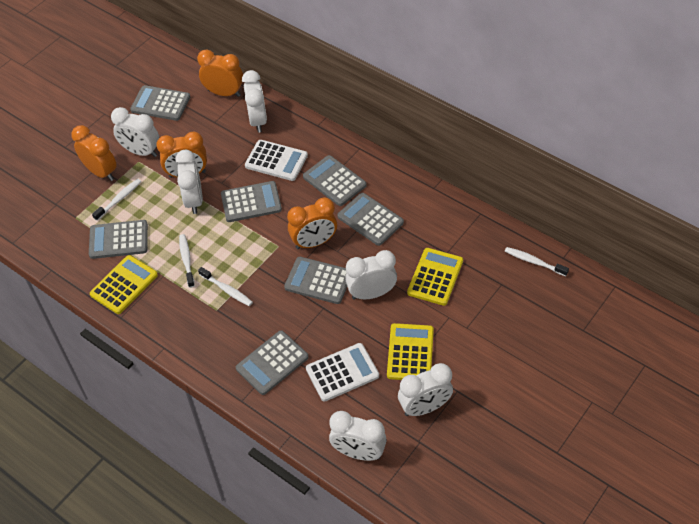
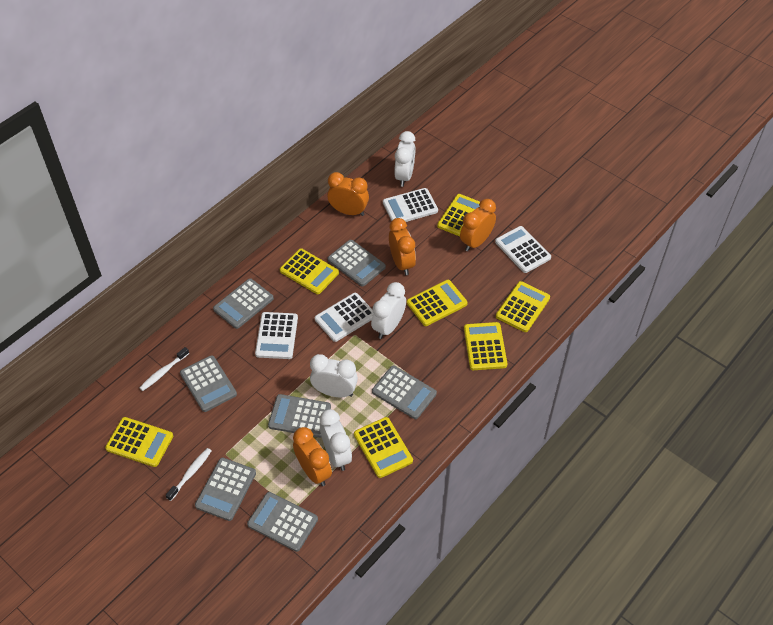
white calculator: 2 -> 4
white clock: 6 -> 4
white toothbrush: 4 -> 2
yellow calculator: 3 -> 7

